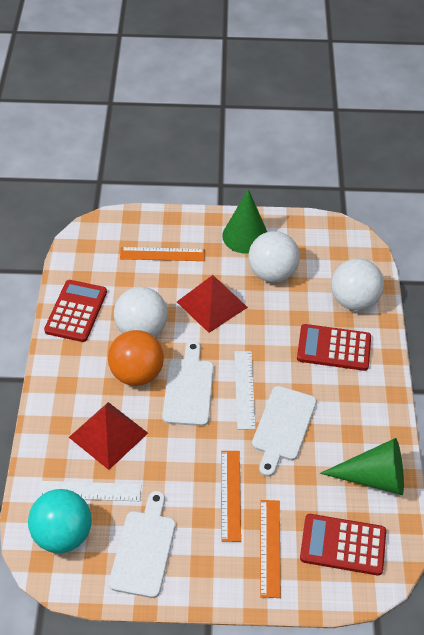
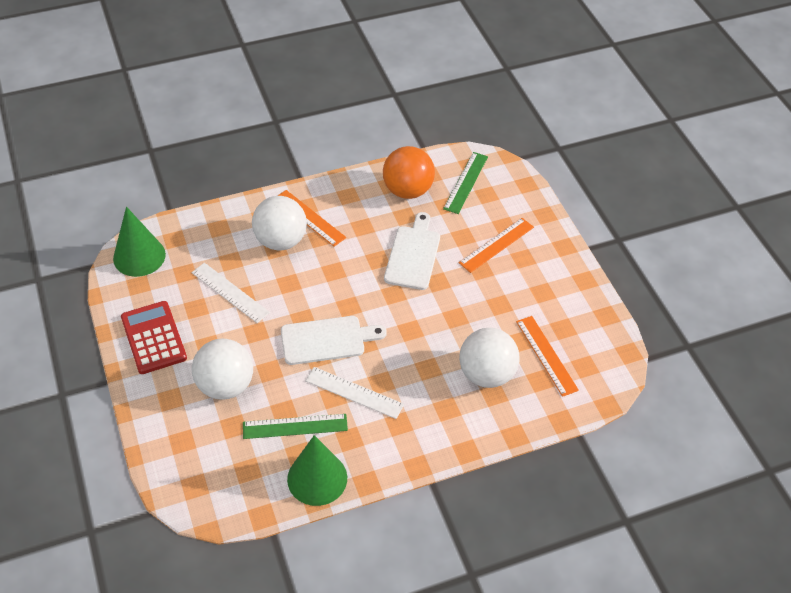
green ruler: 0 -> 2
red calculator: 3 -> 1
red pyramid: 2 -> 0
turquoise ball: 1 -> 0
white cutting board: 3 -> 2

